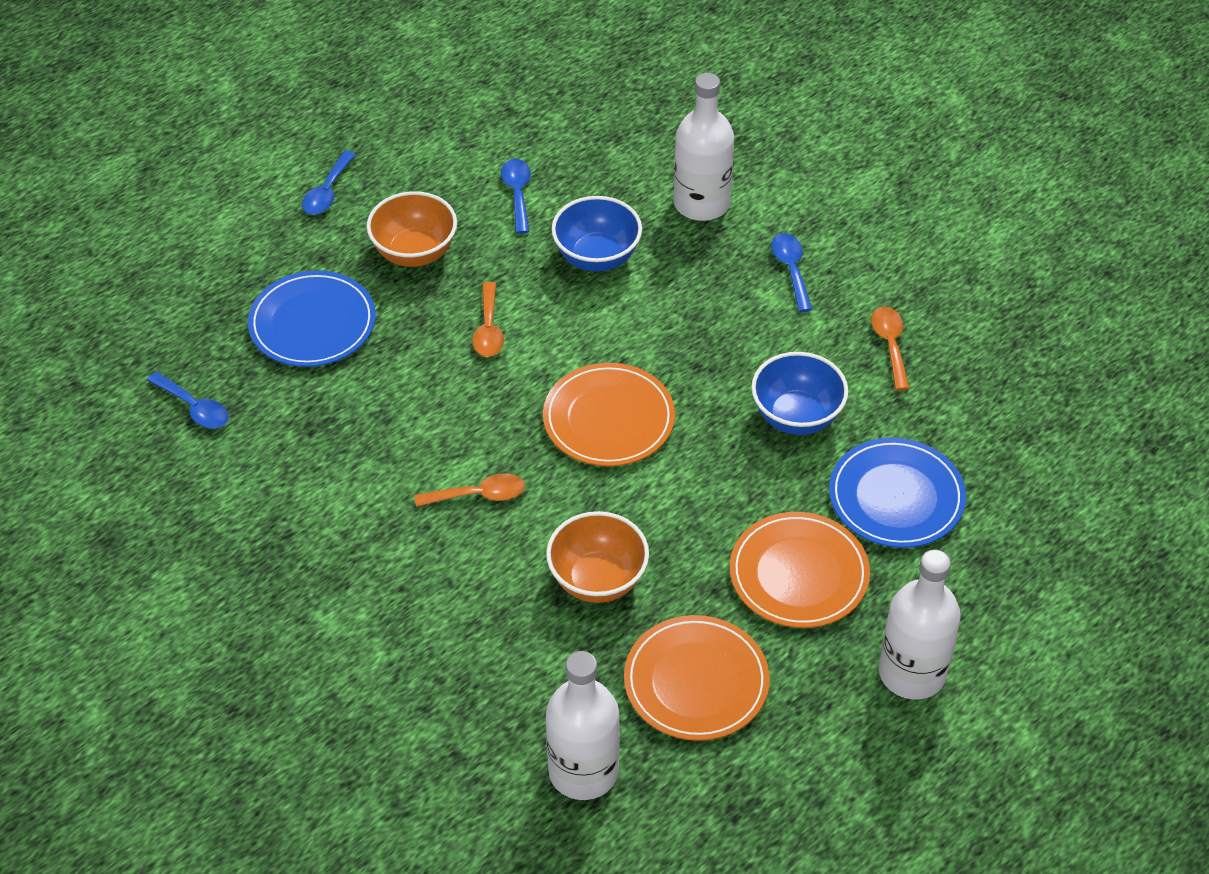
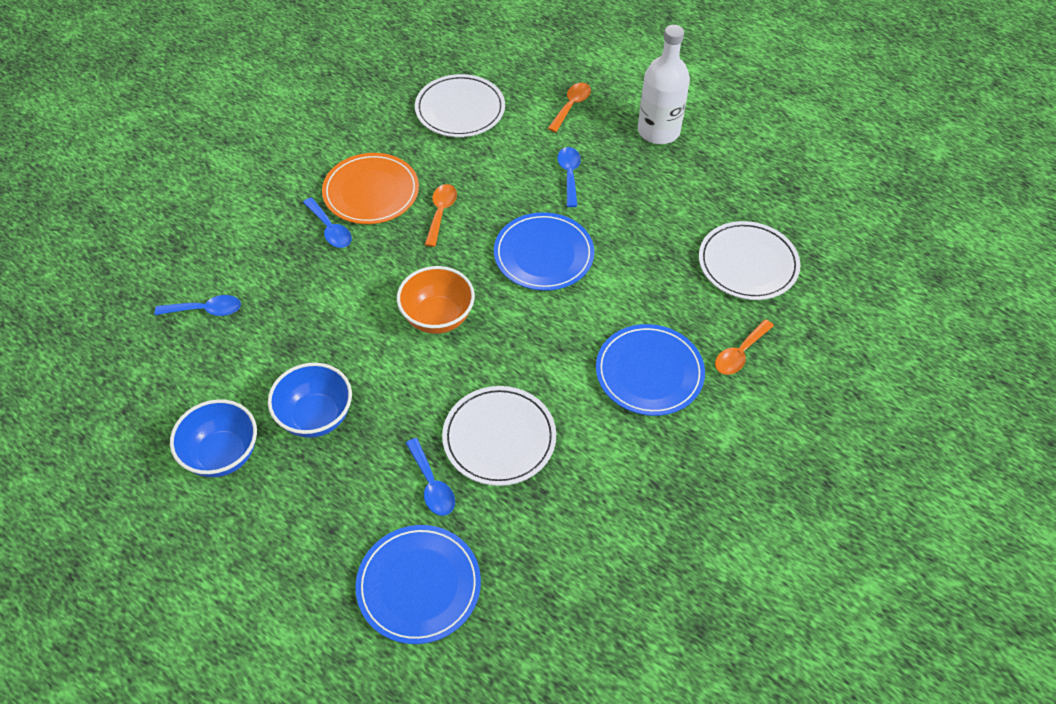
blue plate: 2 -> 3
orange bowl: 2 -> 1
orange plate: 3 -> 1
white bottle: 3 -> 1
white plate: 0 -> 3

